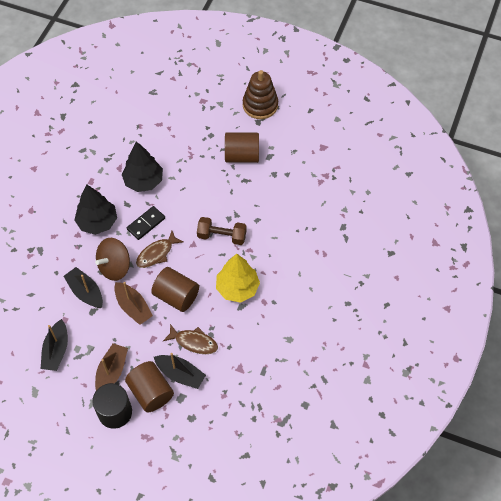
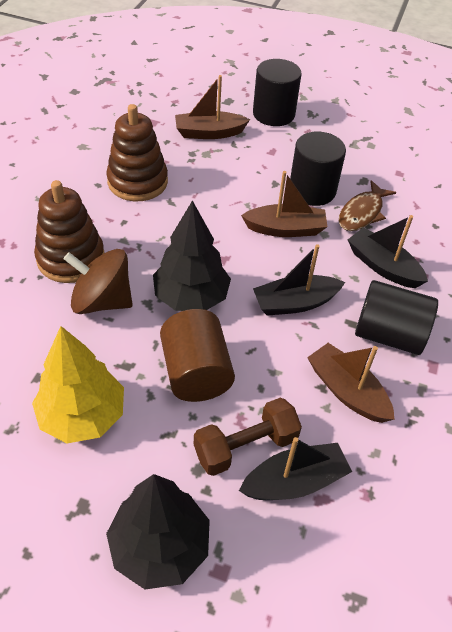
black cylinder: 1 -> 3
black domino: 1 -> 0
brown boat: 2 -> 3
brown cylinder: 3 -> 1
brown fish: 2 -> 1
brown stacking toy: 1 -> 2

